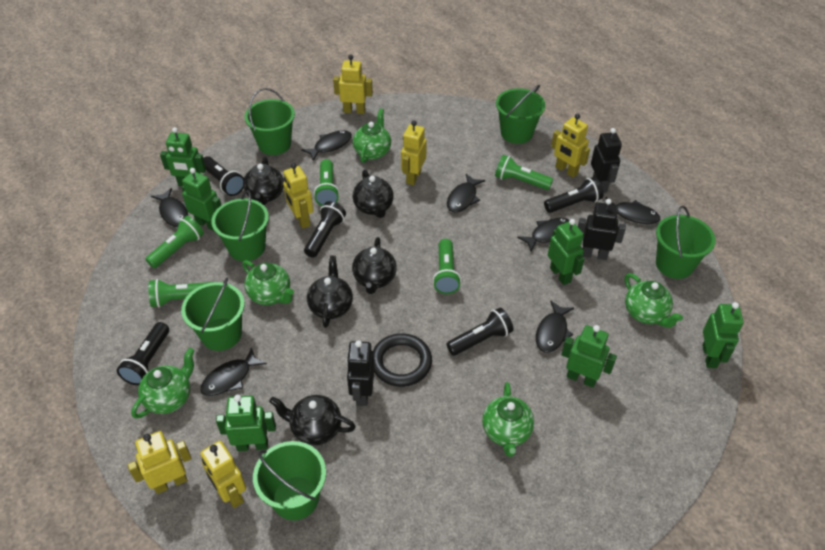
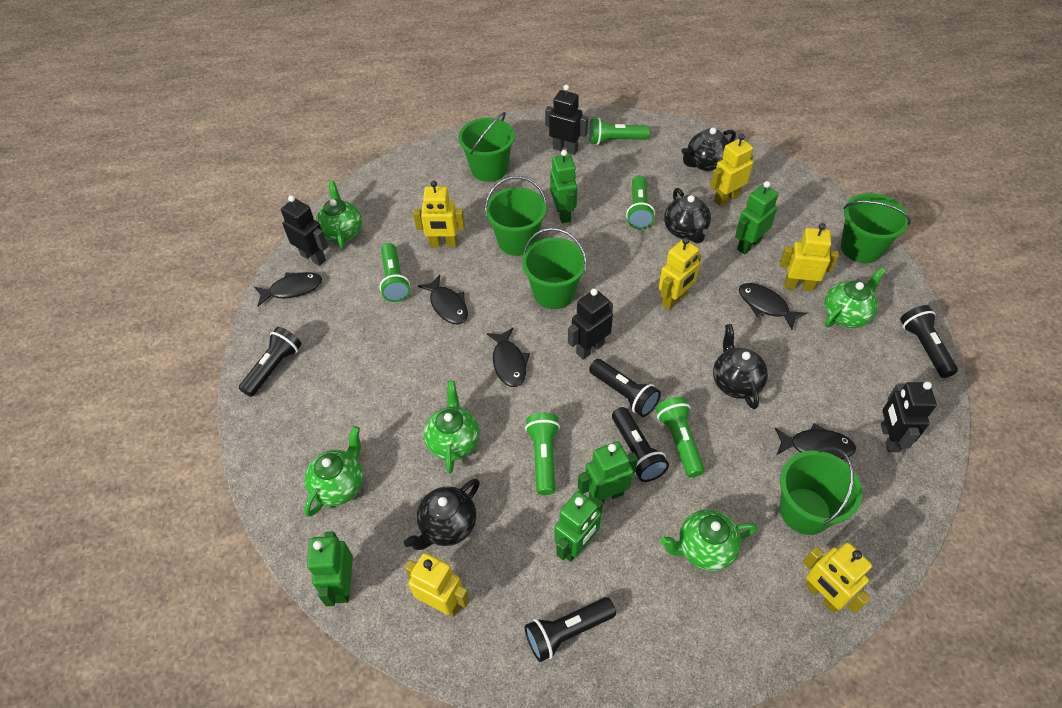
black fish: 7 -> 5
black ring: 1 -> 0
black robot: 3 -> 4
black teapot: 5 -> 4
green bucket: 6 -> 5
green robot: 6 -> 5

